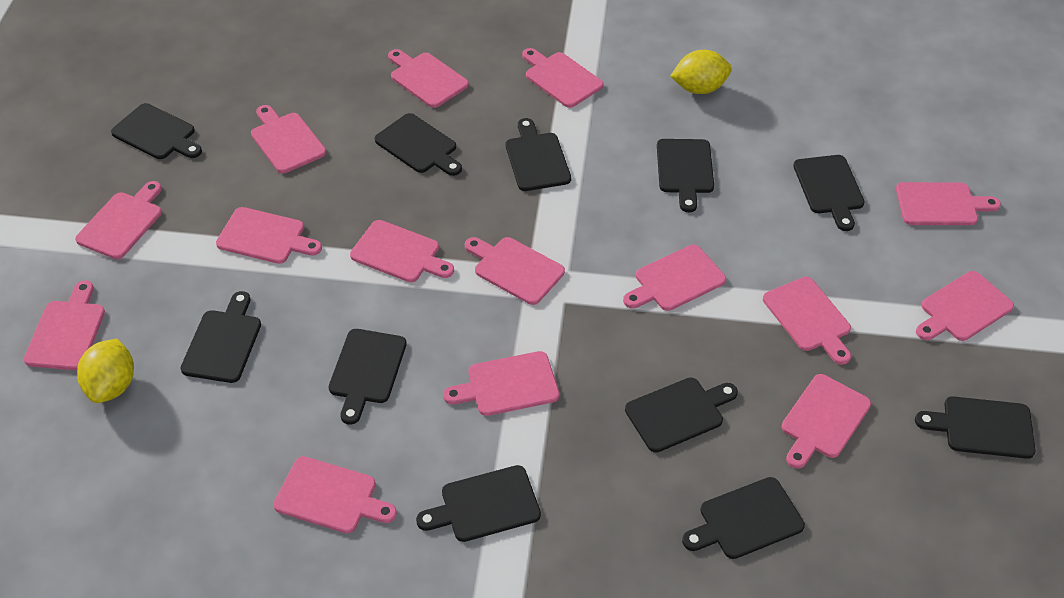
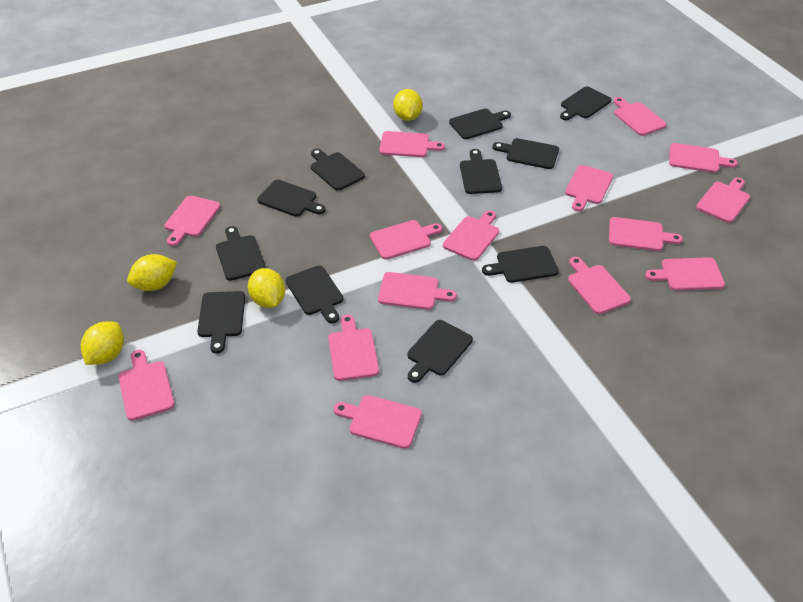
yellow lemon: 2 -> 4

